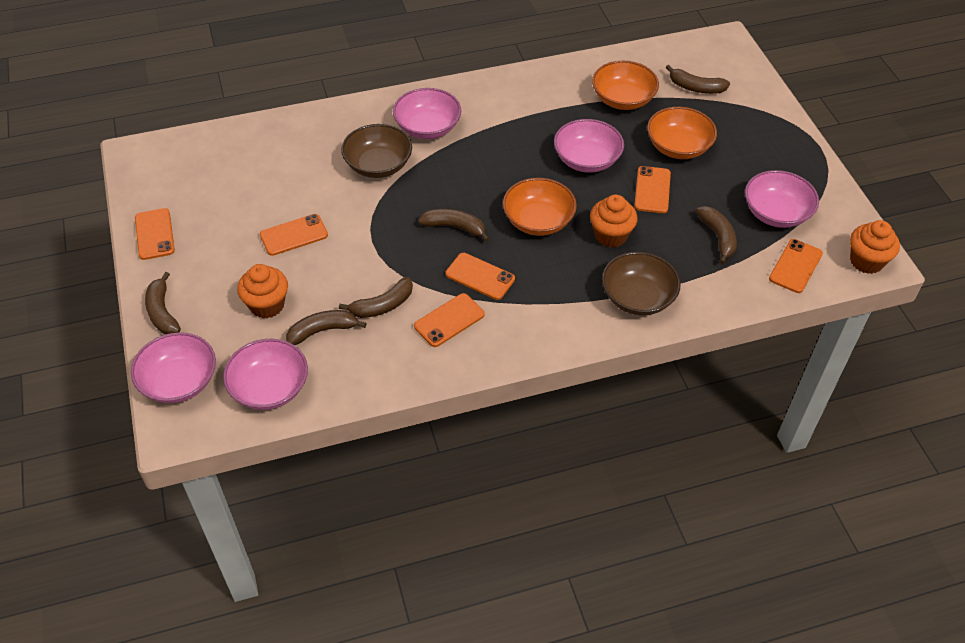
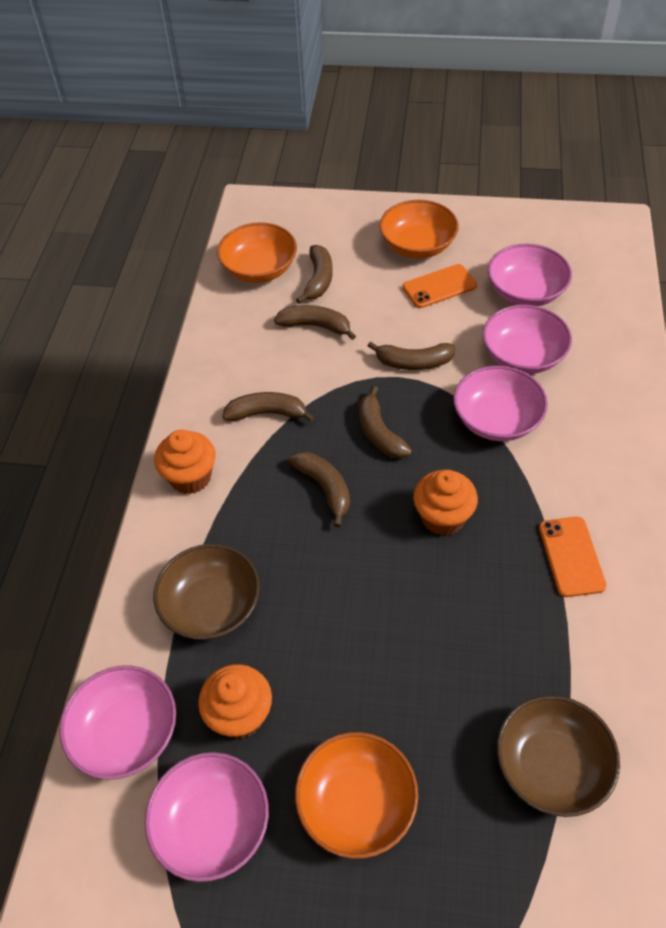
orange phone: 6 -> 2

